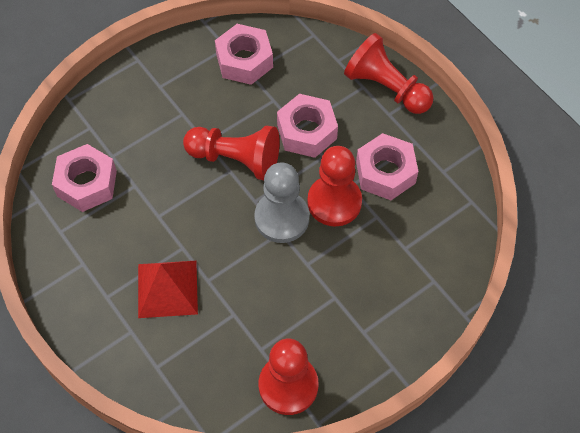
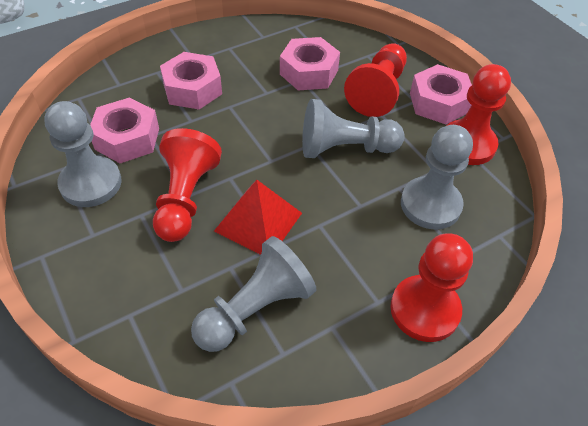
grey pawn: 1 -> 4

